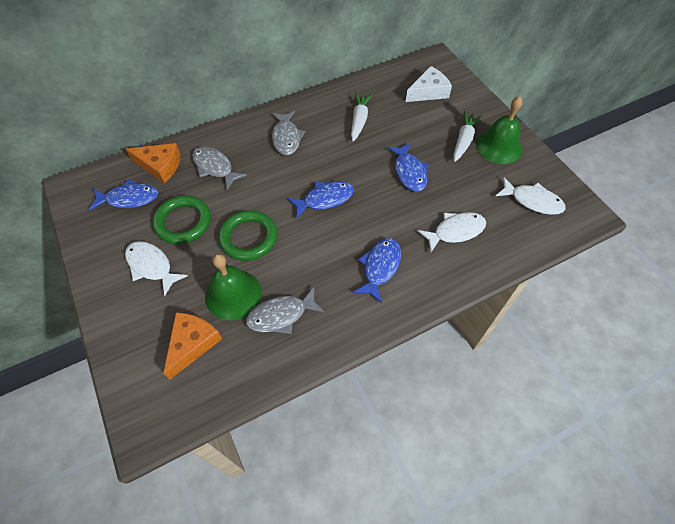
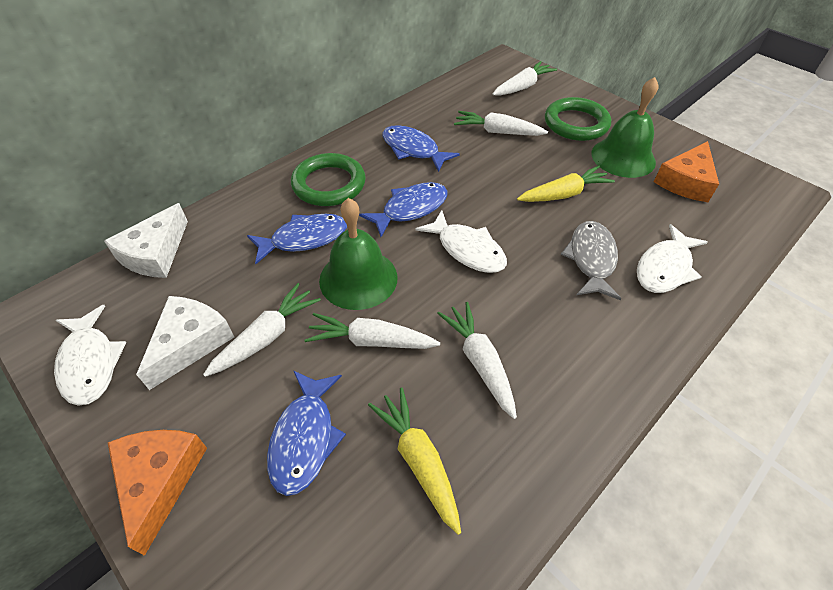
grey fish: 3 -> 1
white carrot: 2 -> 5
white cheese: 1 -> 2
yellow carrot: 0 -> 2

